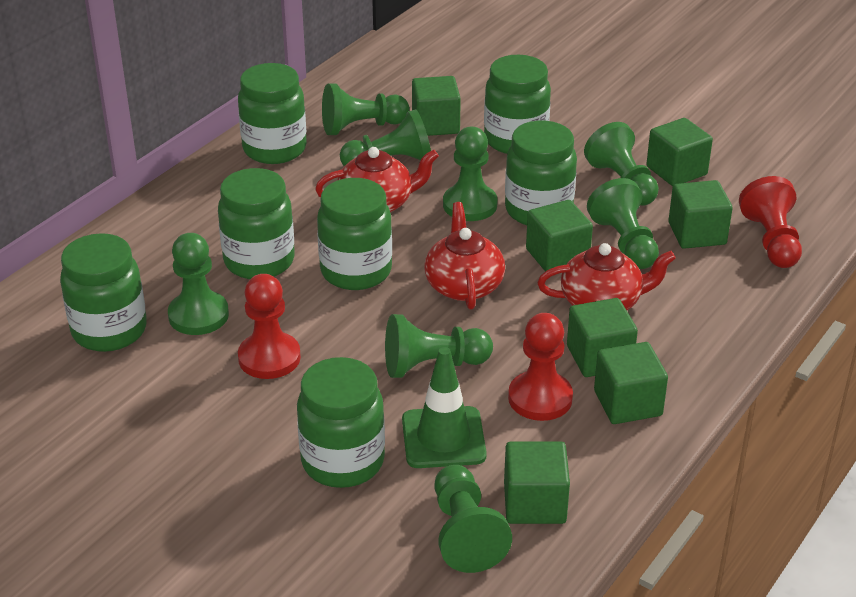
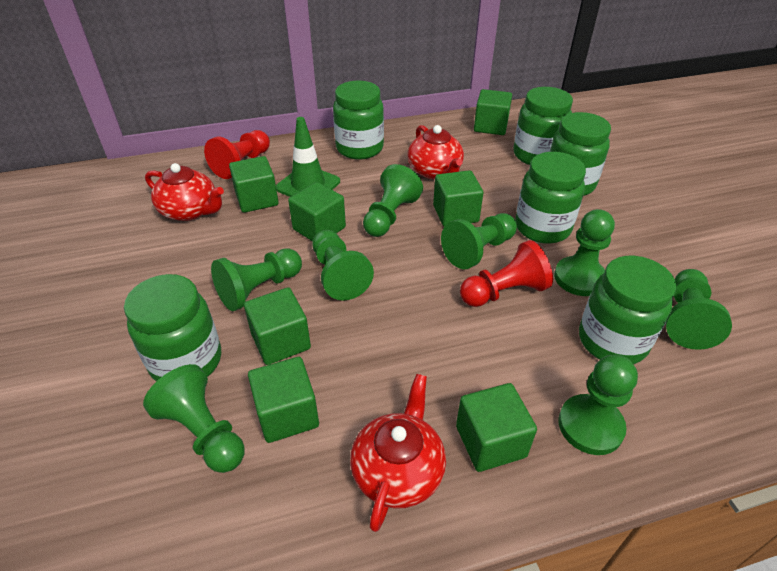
green jar: 7 -> 6
red pawn: 3 -> 2

